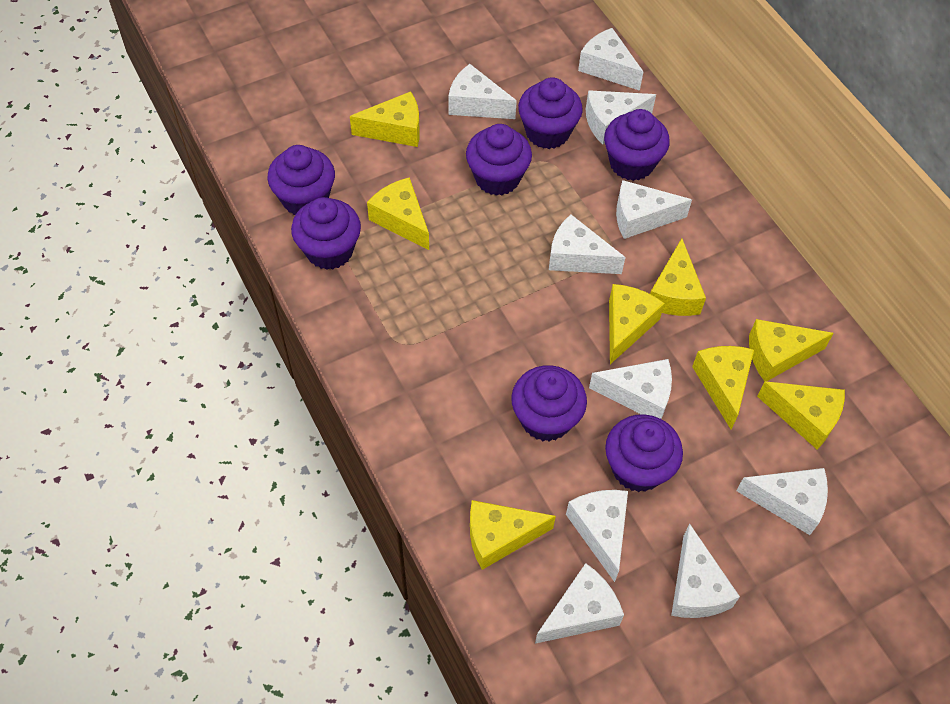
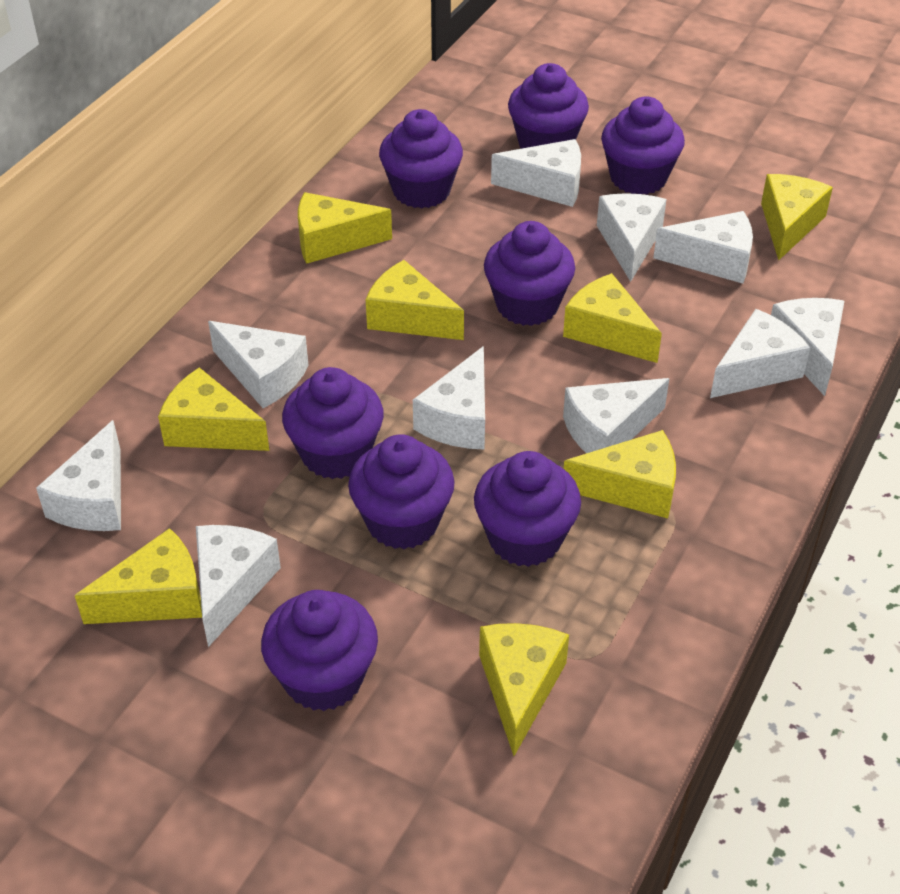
purple cupcake: 7 -> 8

